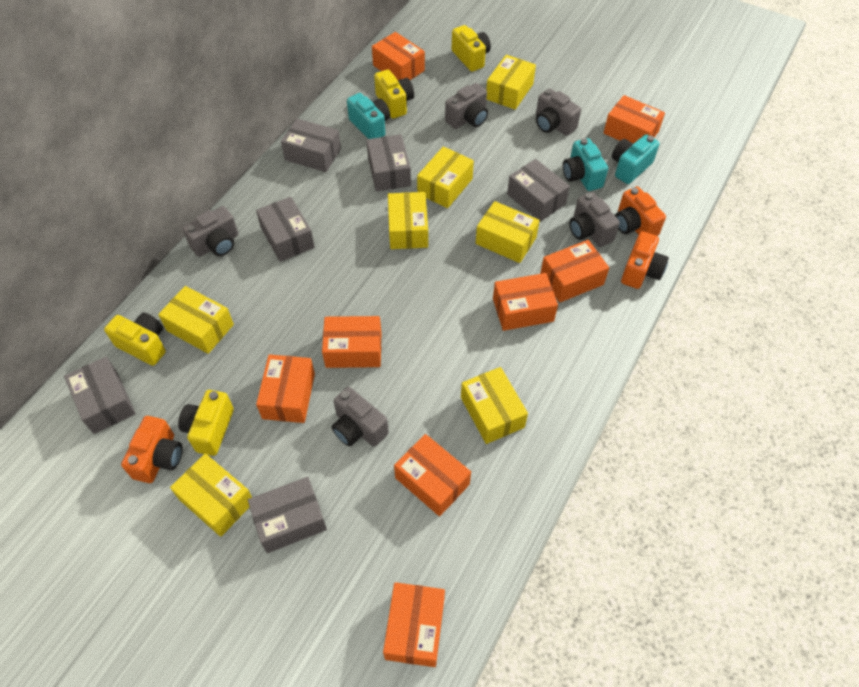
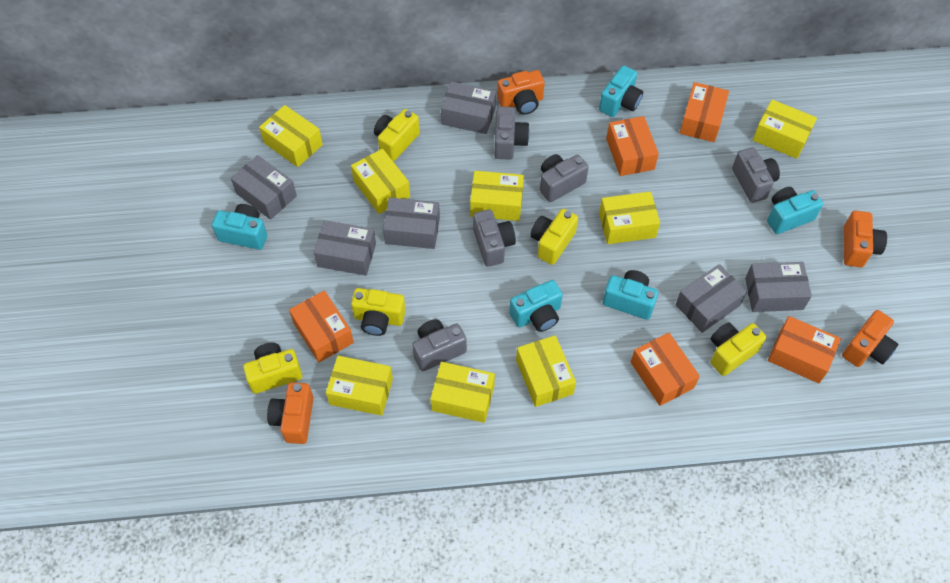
orange box: 8 -> 5
orange camera: 3 -> 4
turquoise camera: 3 -> 5
yellow box: 7 -> 8
yellow camera: 4 -> 5

